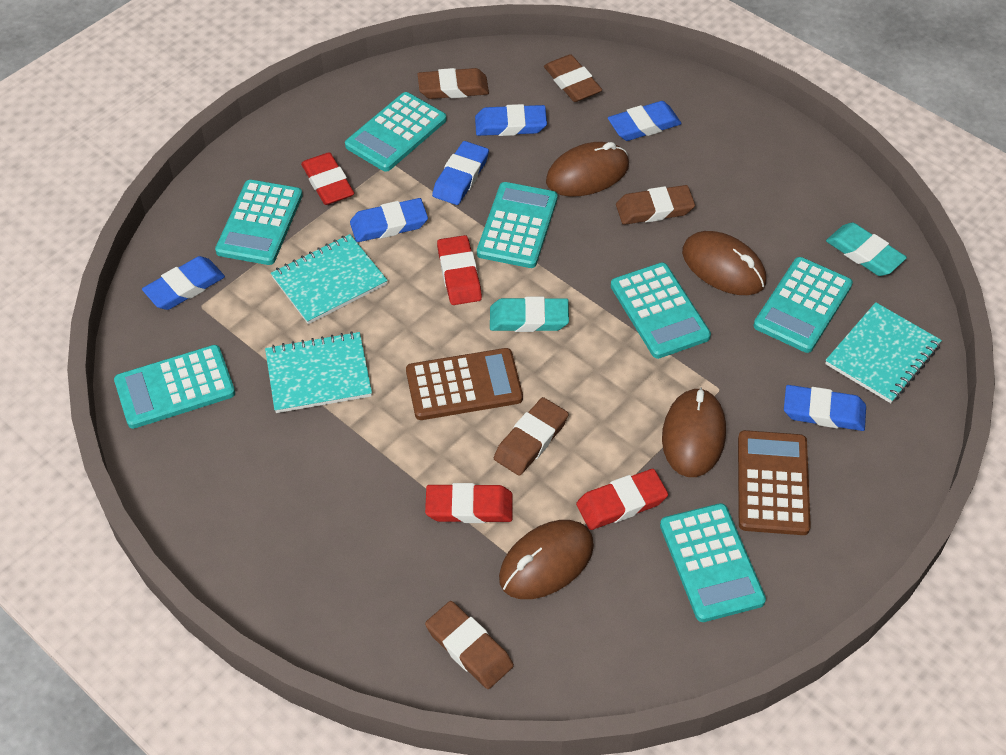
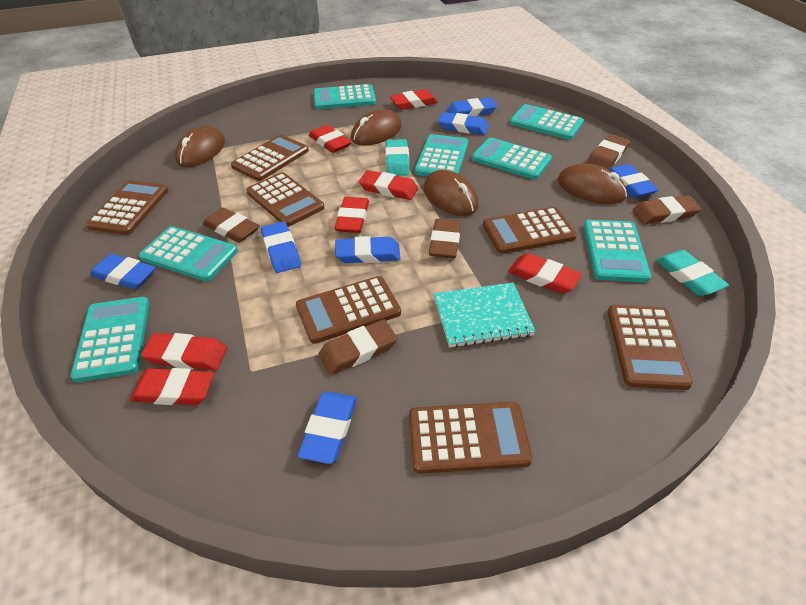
blue eraser: 6 -> 7
brown calculator: 2 -> 7
red eraser: 4 -> 7
turquoise notebook: 3 -> 1

